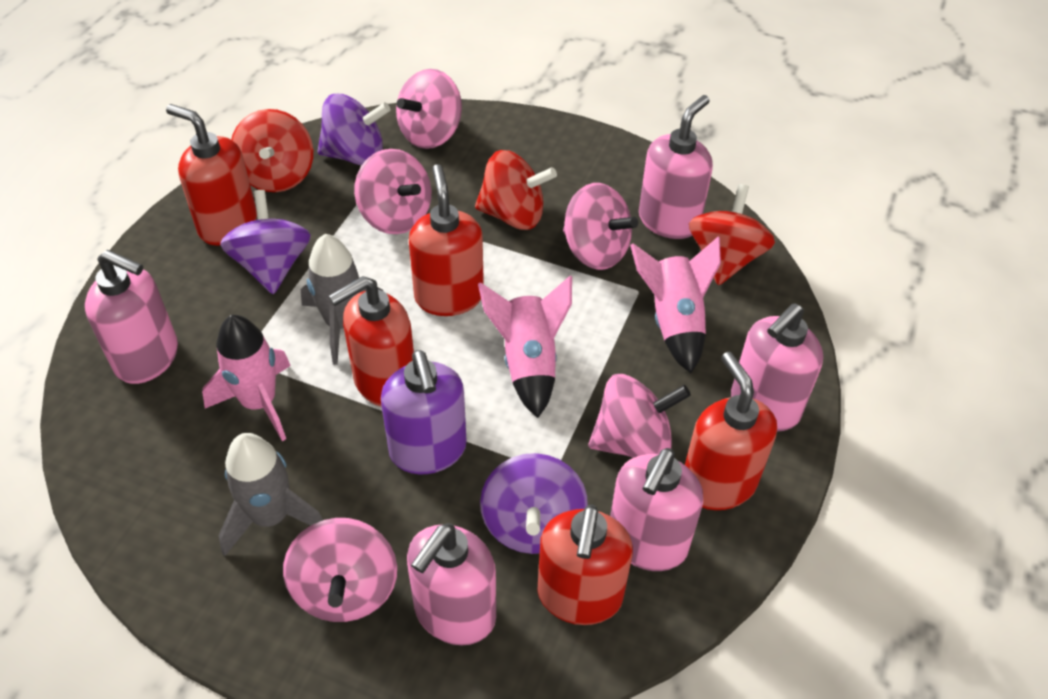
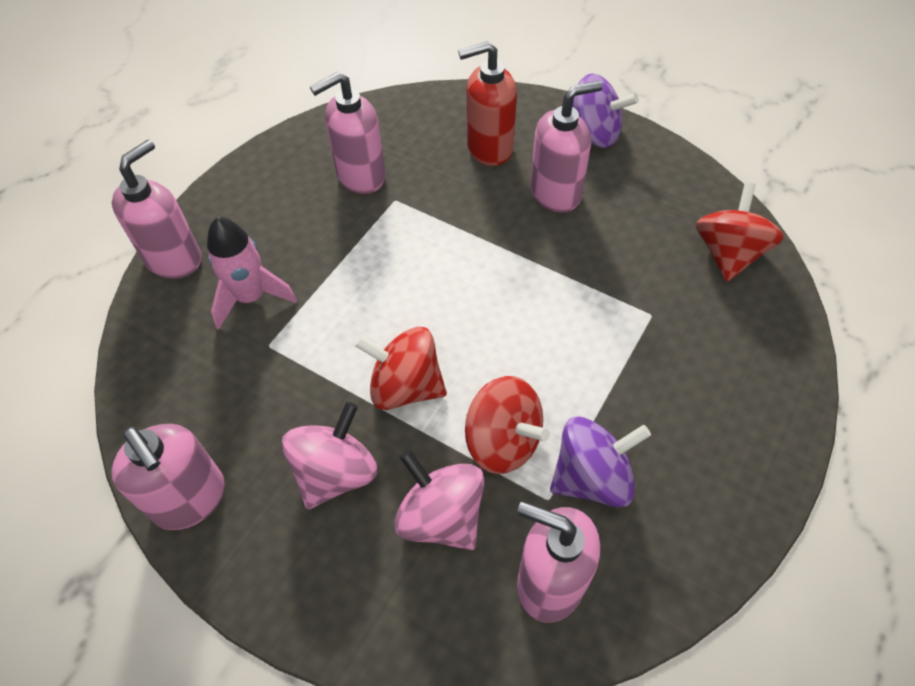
grey rocket: 2 -> 0
pink rocket: 3 -> 1
pink spinning top: 5 -> 2
purple soap dispenser: 1 -> 0
purple spinning top: 3 -> 2
red soap dispenser: 5 -> 1

